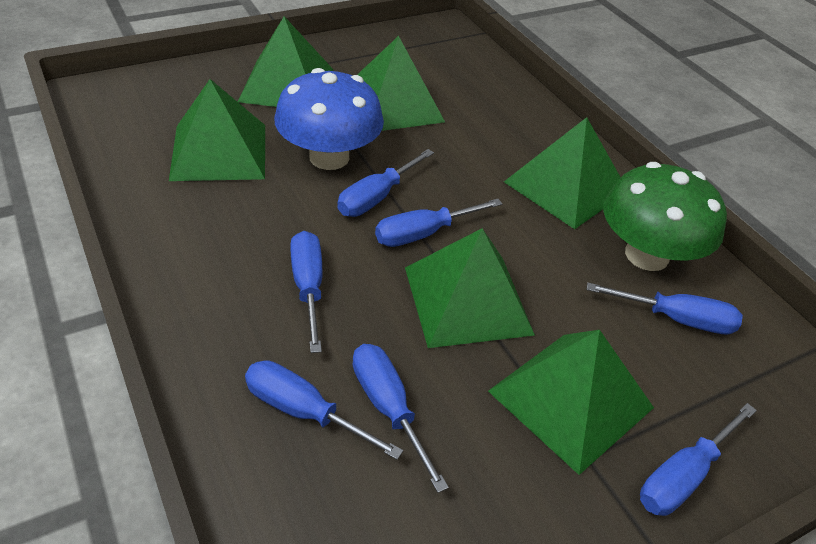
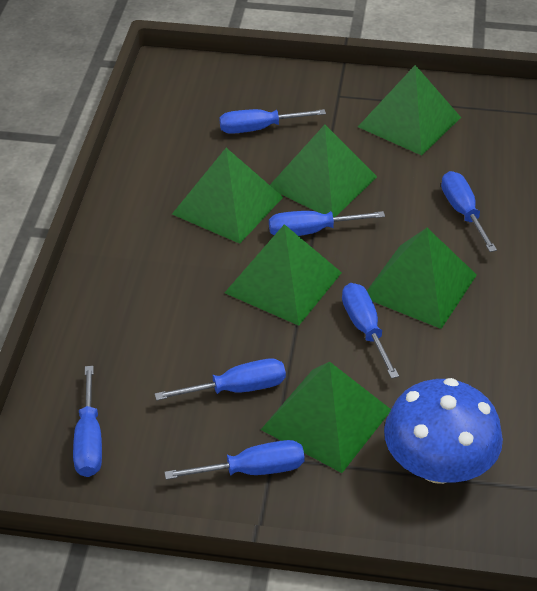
green mushroom: 1 -> 0

